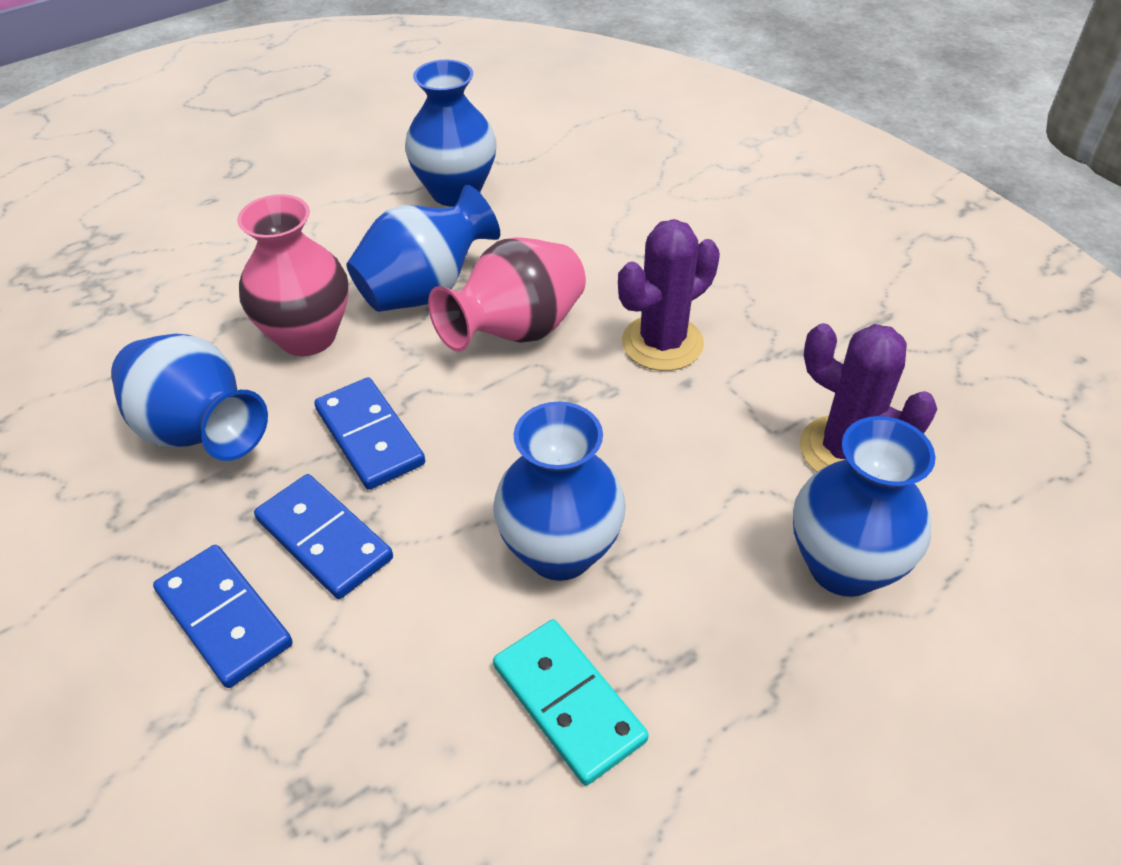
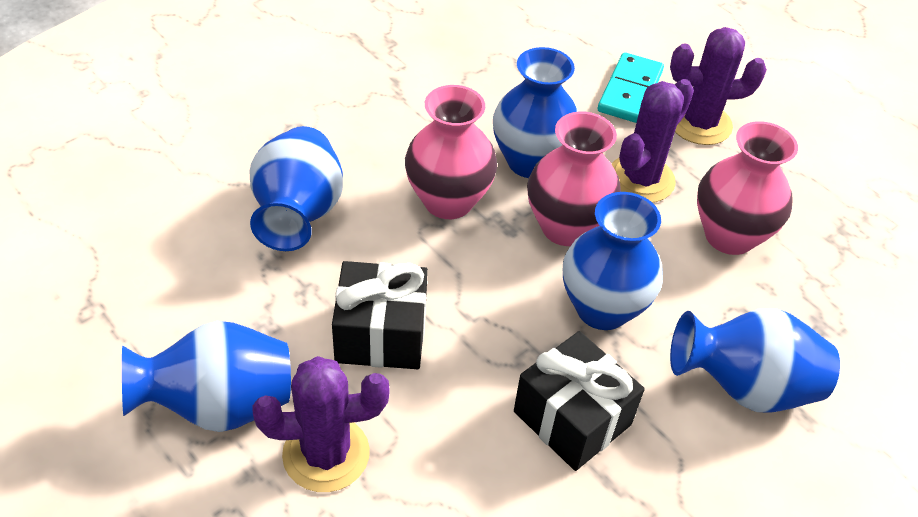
black gift: 0 -> 2
blue domino: 3 -> 0
pink vase: 2 -> 3
purple cactus: 2 -> 3

